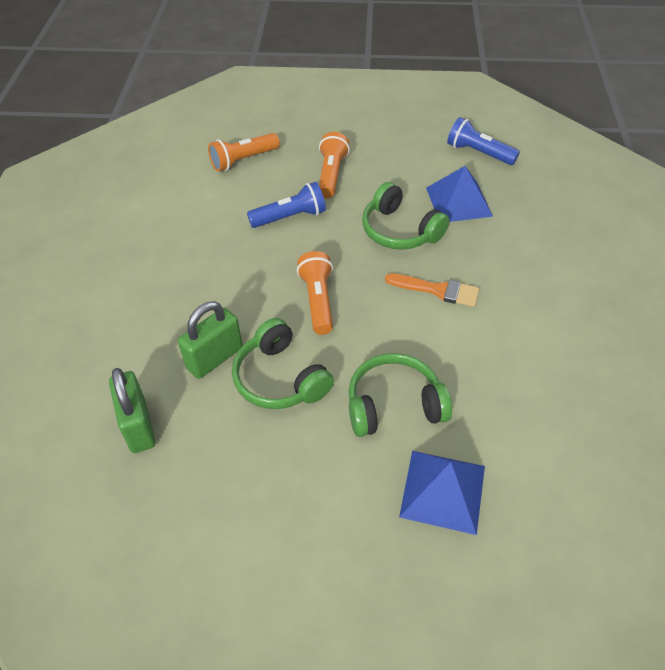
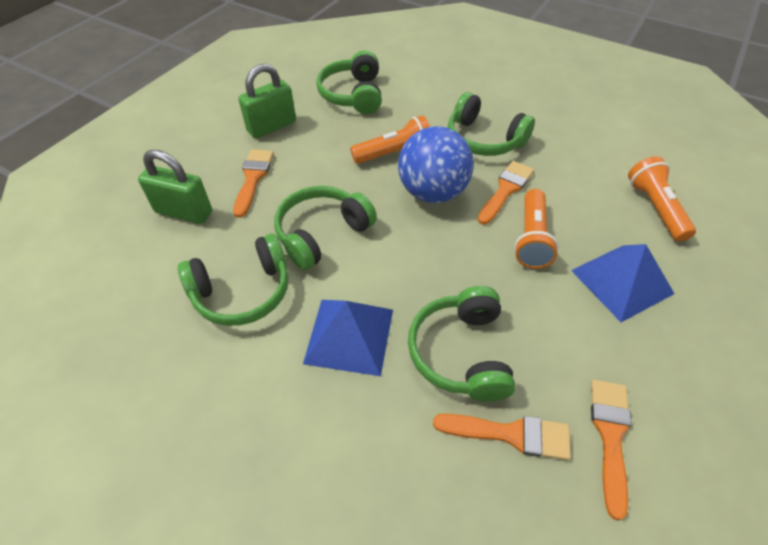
blue ball: 0 -> 1
blue flashlight: 2 -> 0
green headphones: 3 -> 5
orange brush: 1 -> 4

